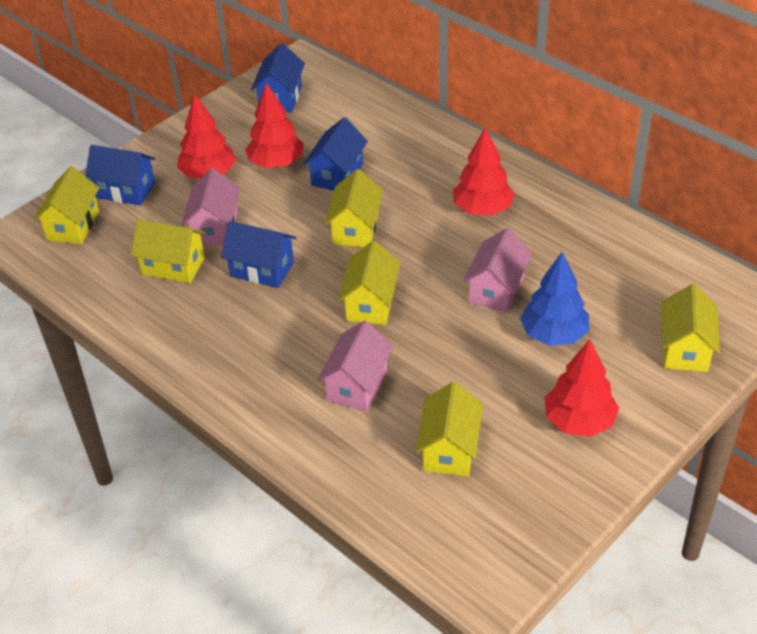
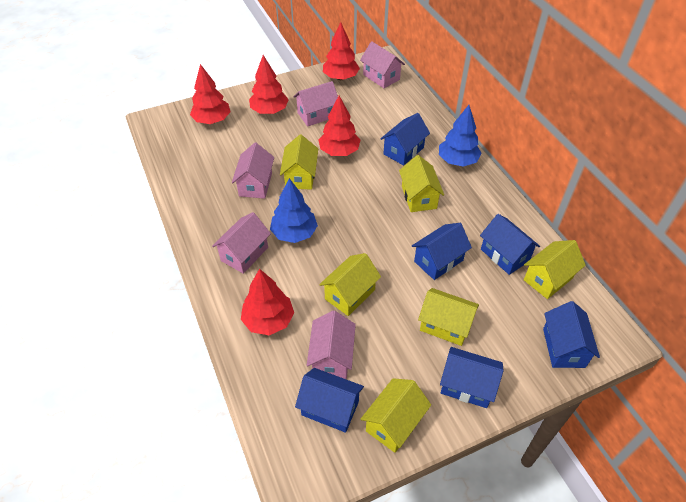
blue house: 4 -> 6
blue tree: 1 -> 2
pink house: 3 -> 5
red tree: 4 -> 5

